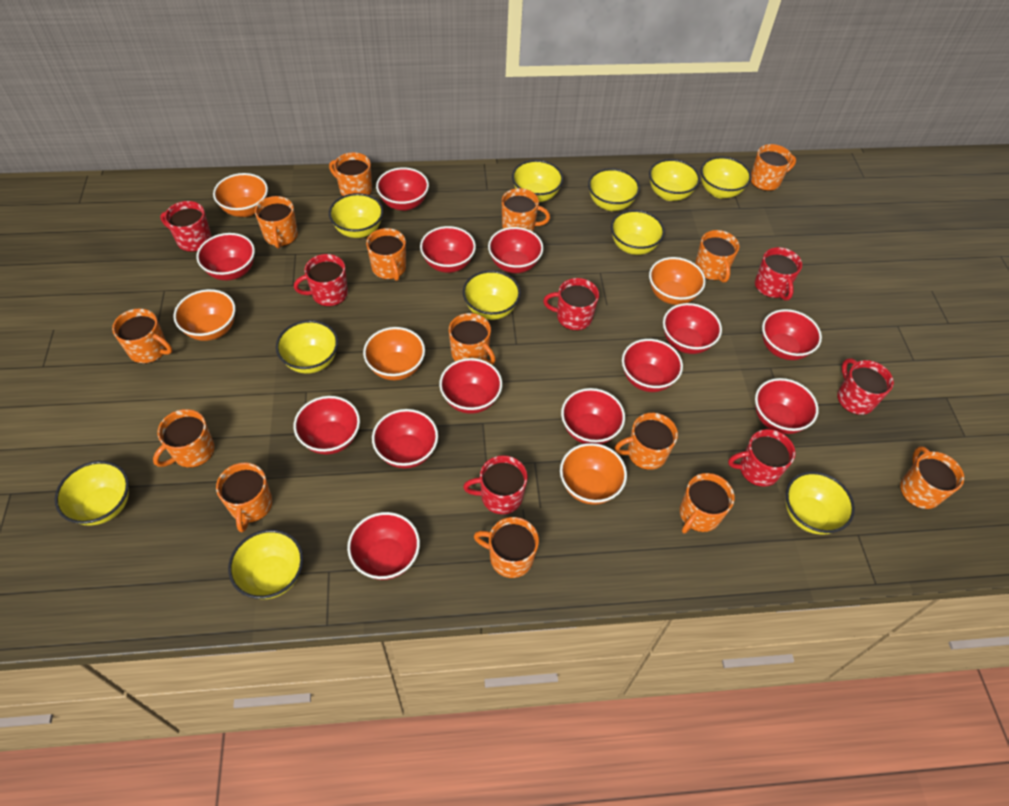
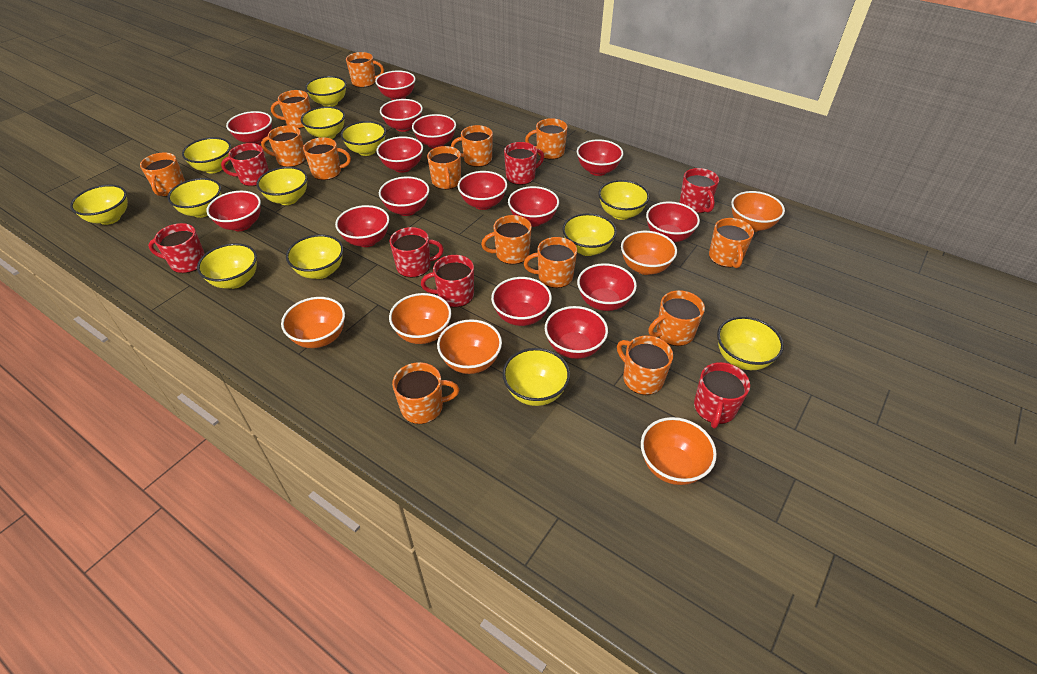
orange bowl: 5 -> 6
red bowl: 13 -> 15
yellow bowl: 11 -> 13

